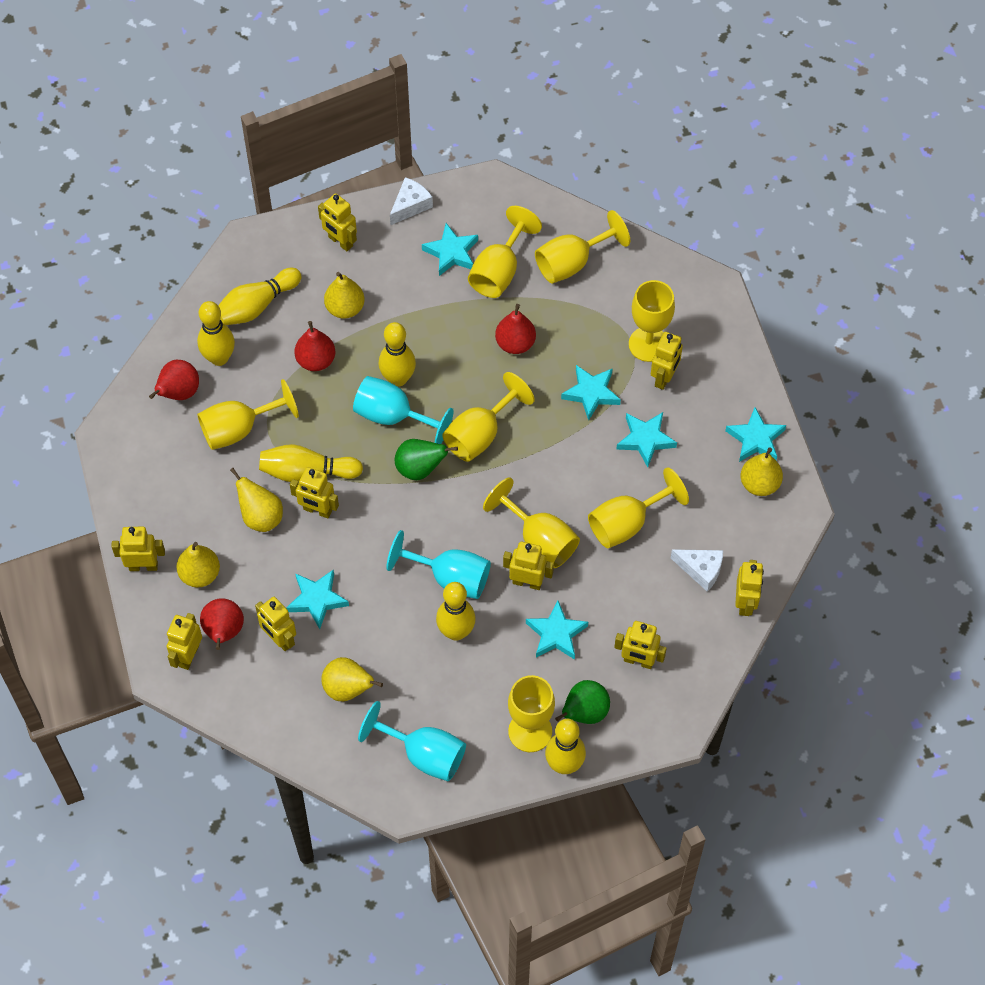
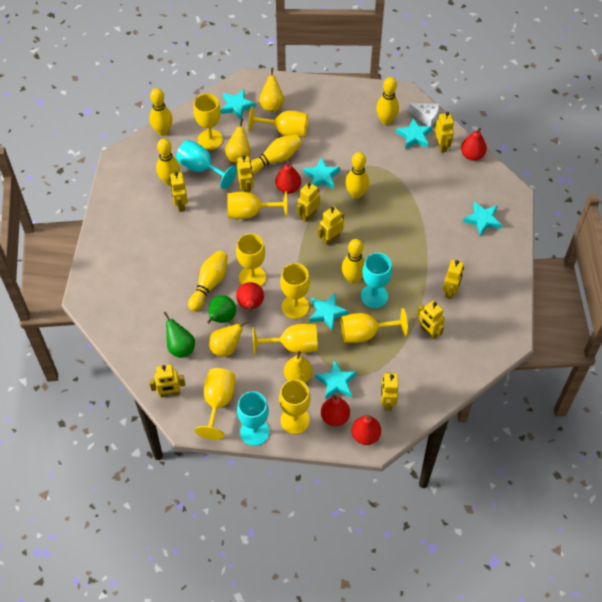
red pear: 4 -> 5
white cheese: 2 -> 1
yellow bowling pin: 6 -> 7
yellow goblet: 8 -> 9
yellow pear: 5 -> 4

